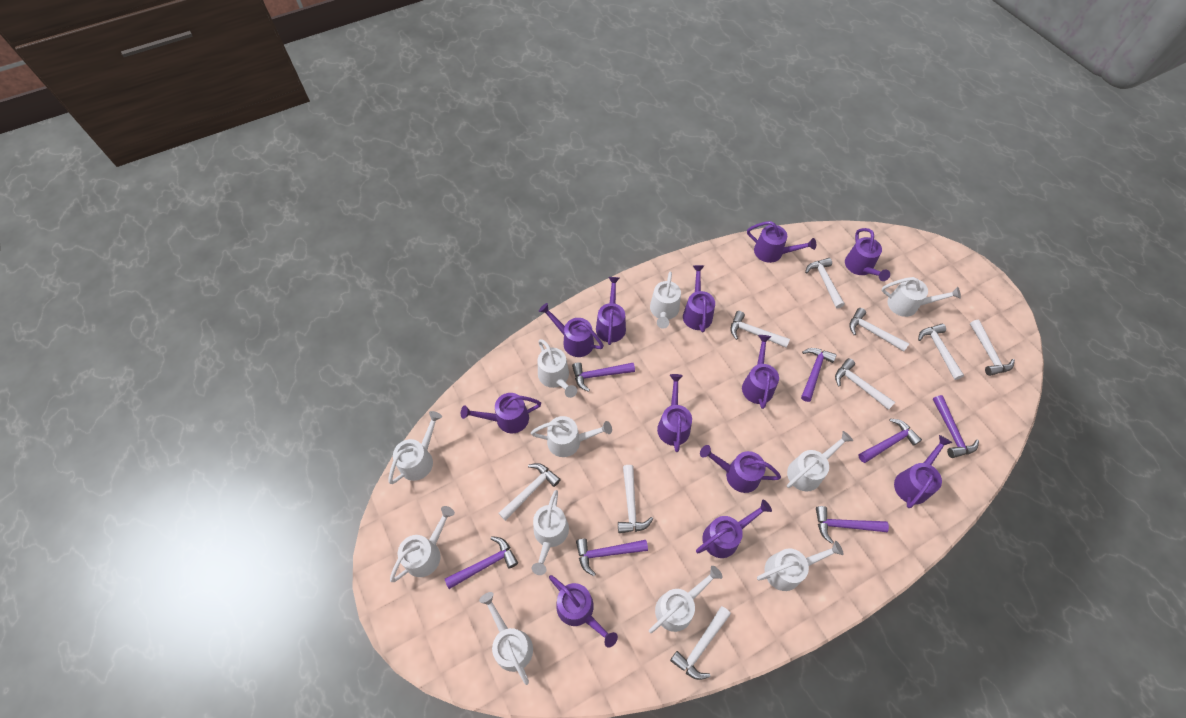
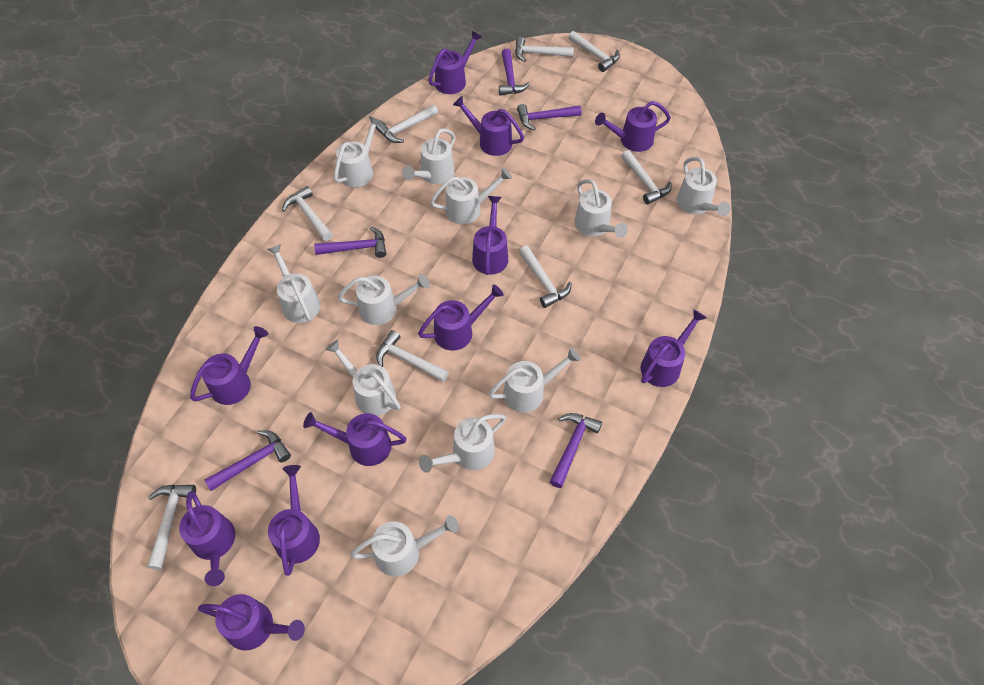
purple hammer: 7 -> 5
purple watering can: 12 -> 11
white hammer: 9 -> 8

